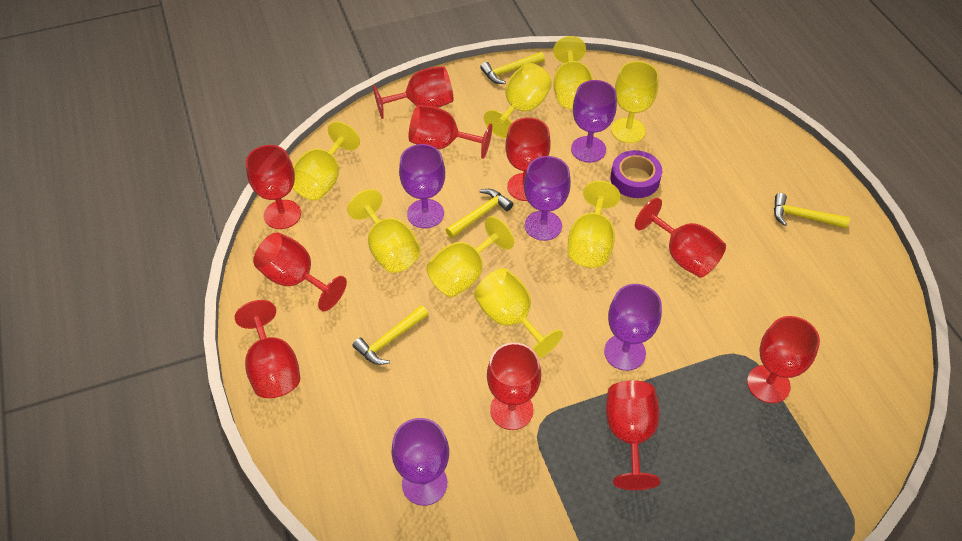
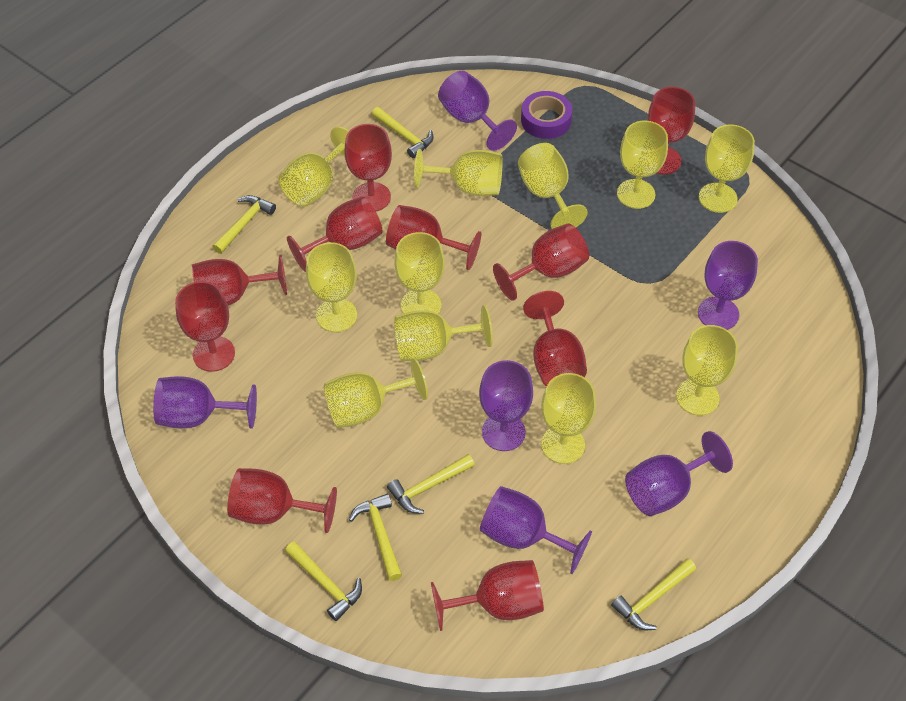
purple goblet: 5 -> 6
yellow goblet: 8 -> 11
yellow hammer: 4 -> 6

